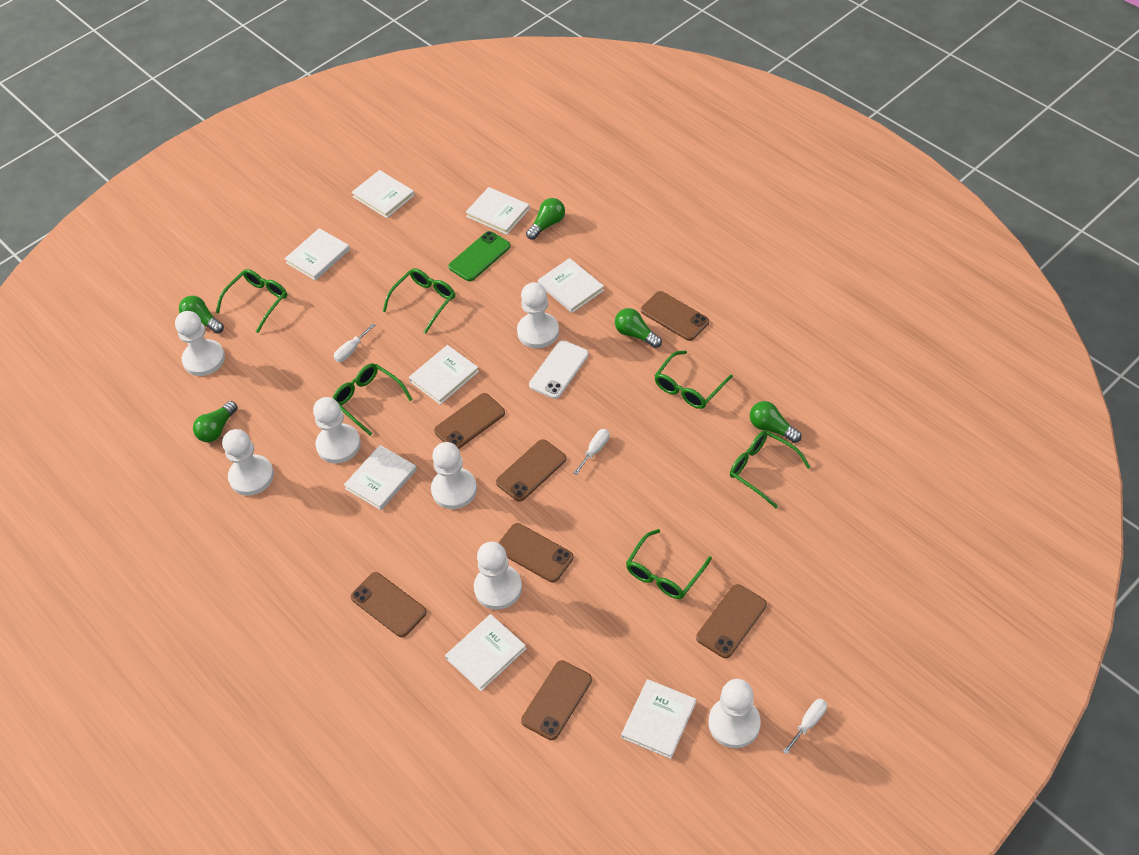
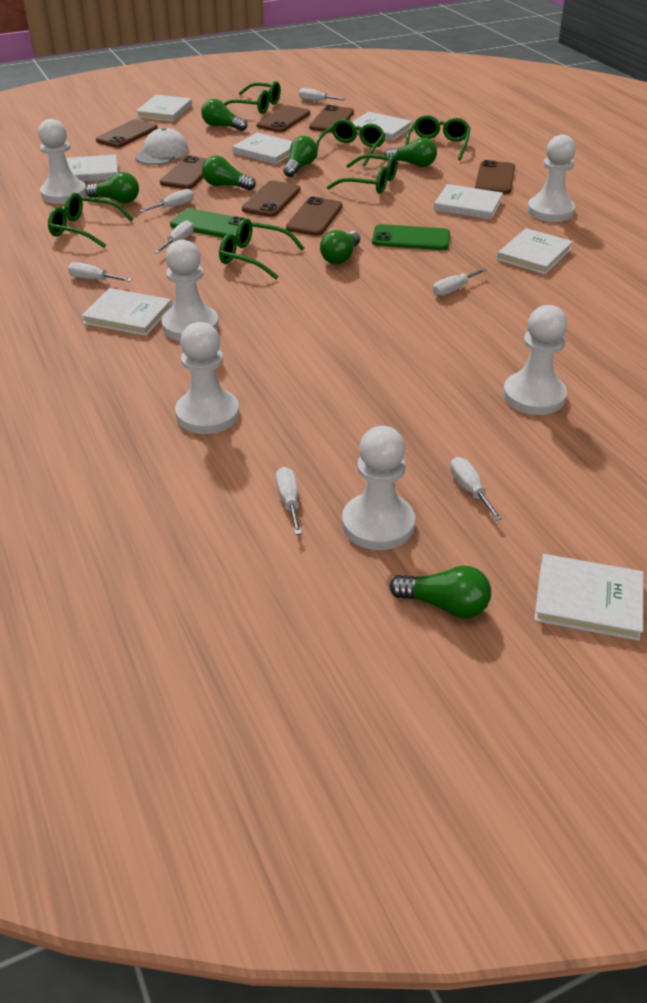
green light bulb: 5 -> 7
green phone: 1 -> 2
white cap: 0 -> 1
white pawn: 7 -> 6
white phone: 1 -> 0
white screwdriver: 3 -> 7

